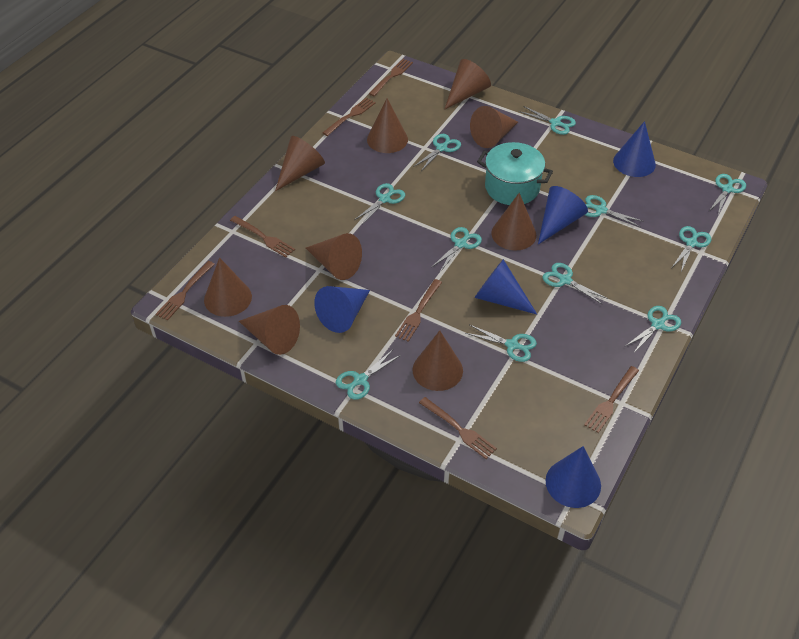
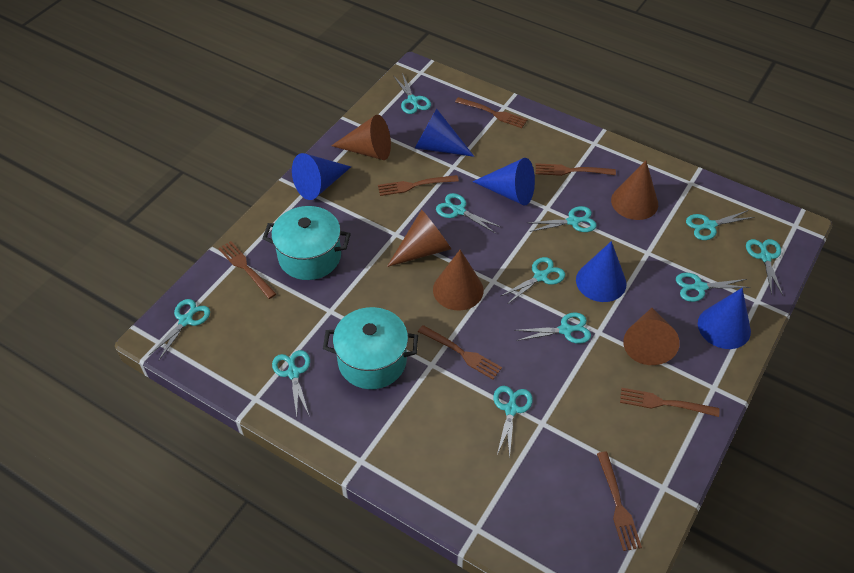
brown cone: 9 -> 5
turquoise pot: 1 -> 2

